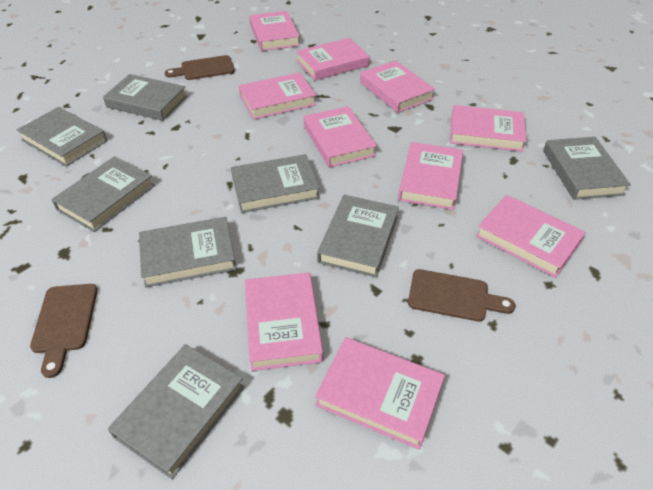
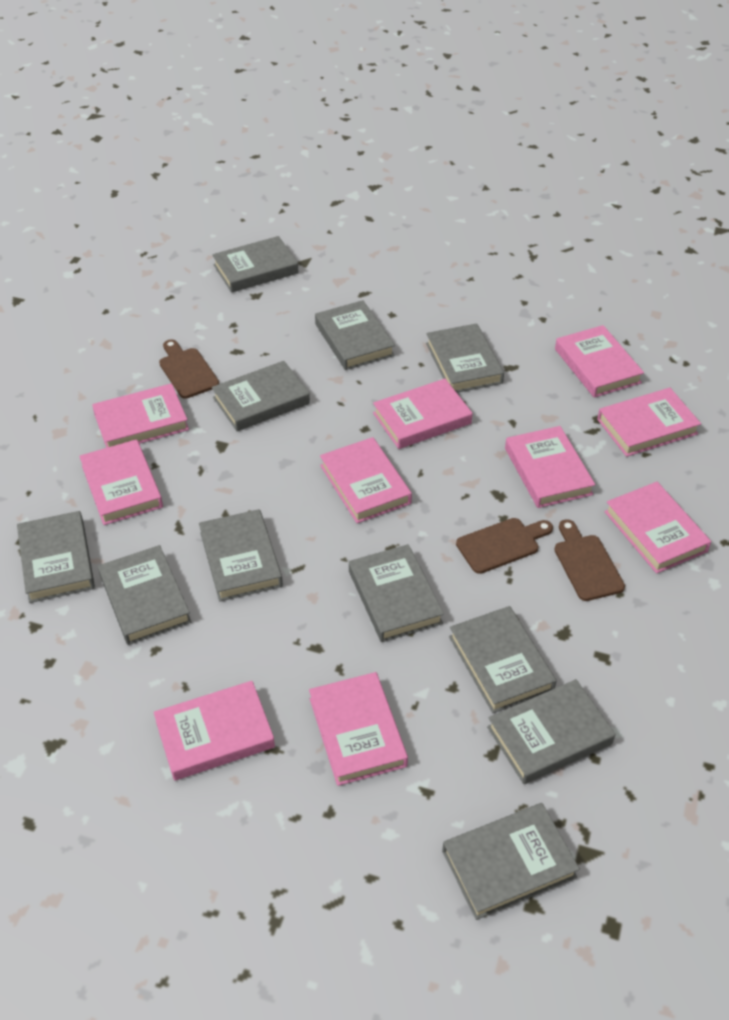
grey book: 8 -> 11

